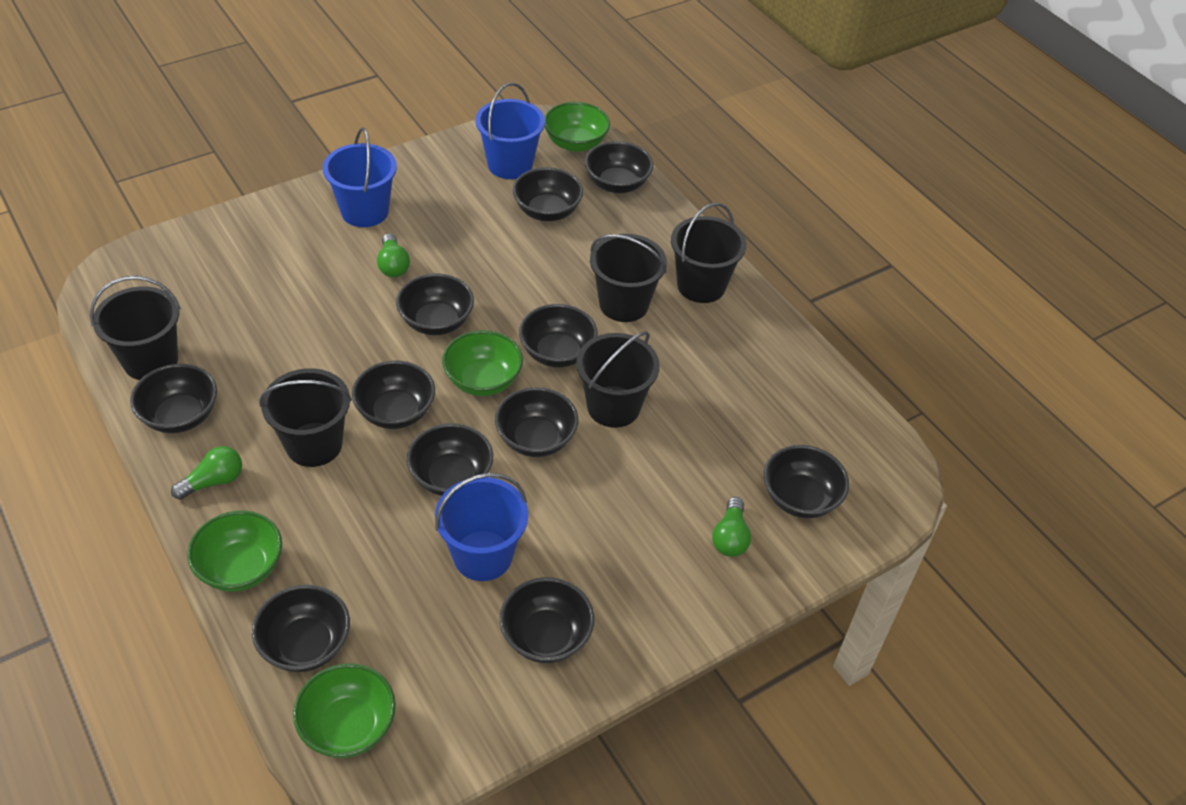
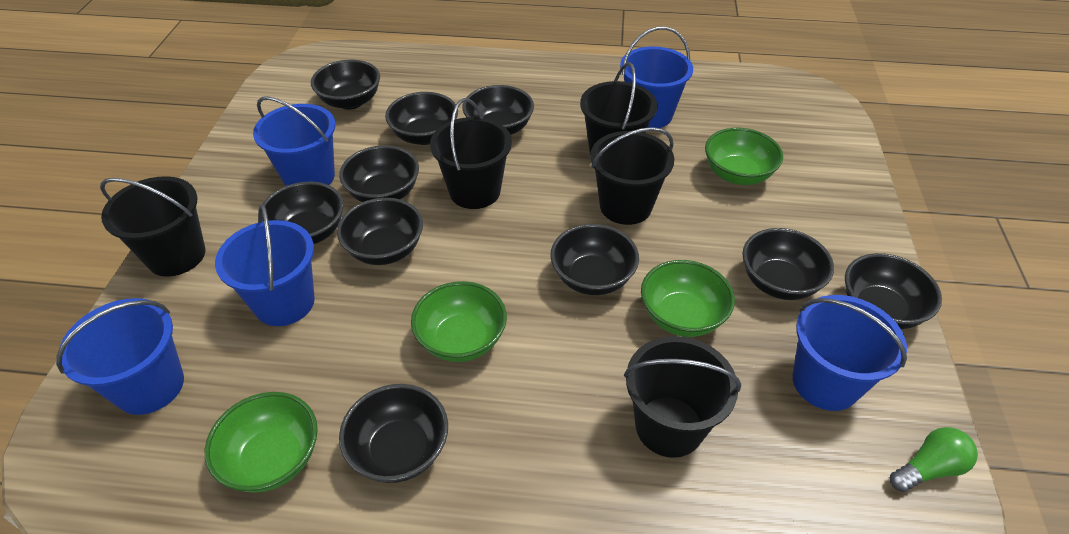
black bowl: 11 -> 10
blue bucket: 3 -> 5
green light bulb: 3 -> 1

